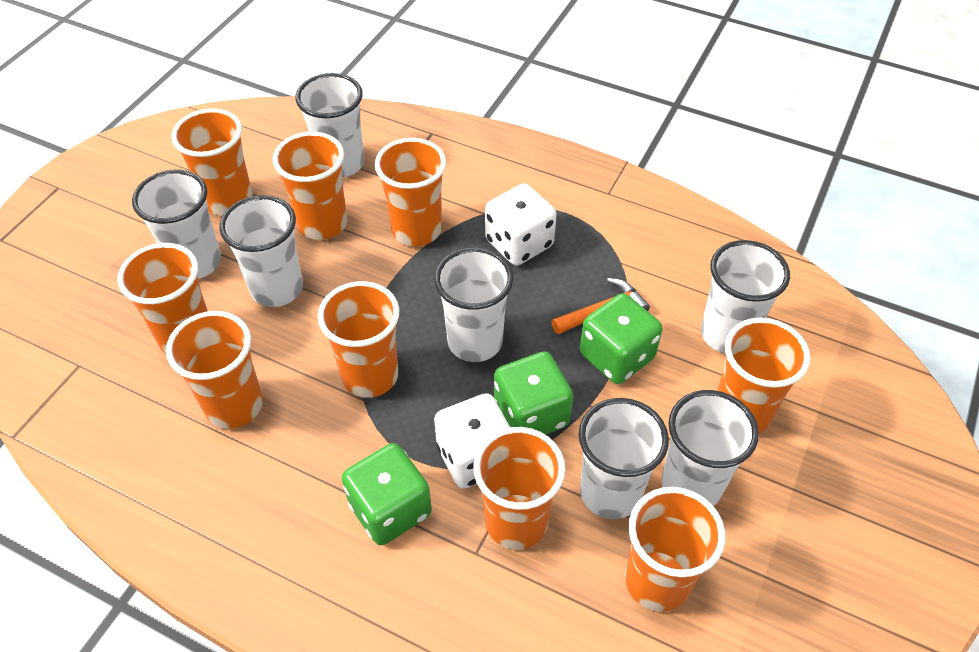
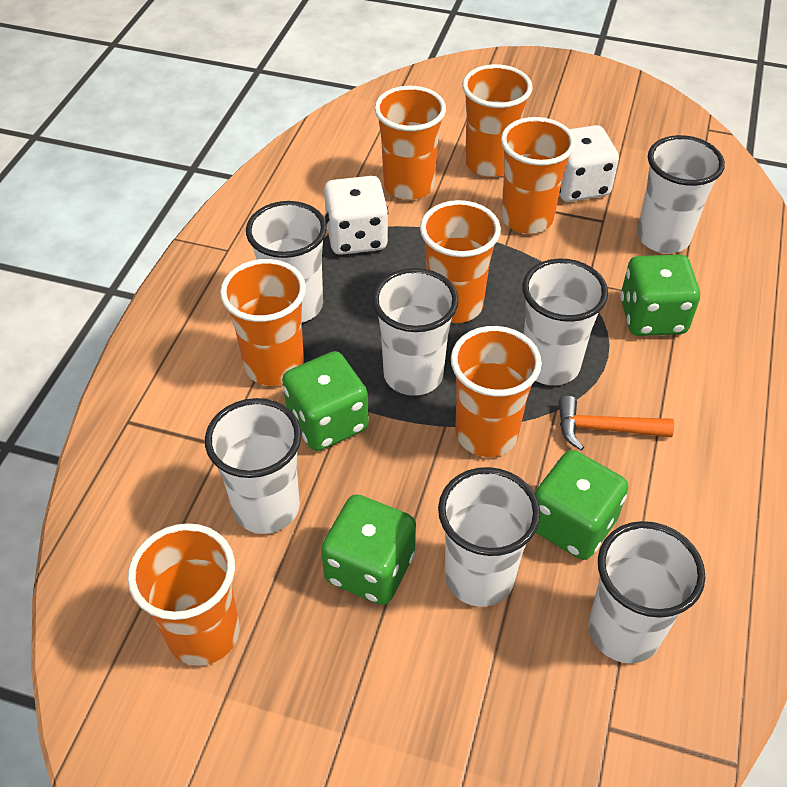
green dice: 3 -> 4
orange cup: 9 -> 7

